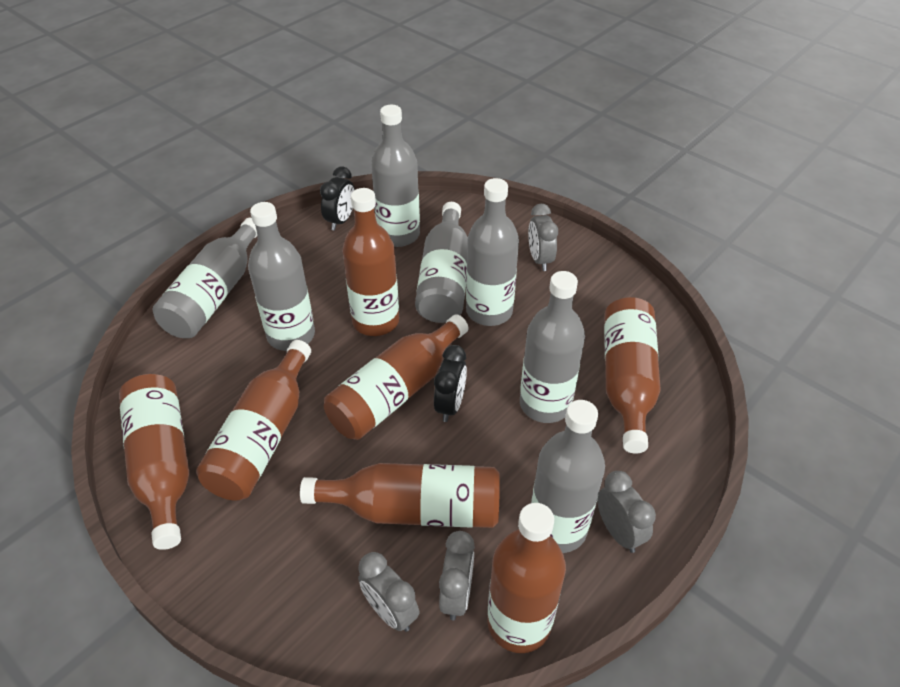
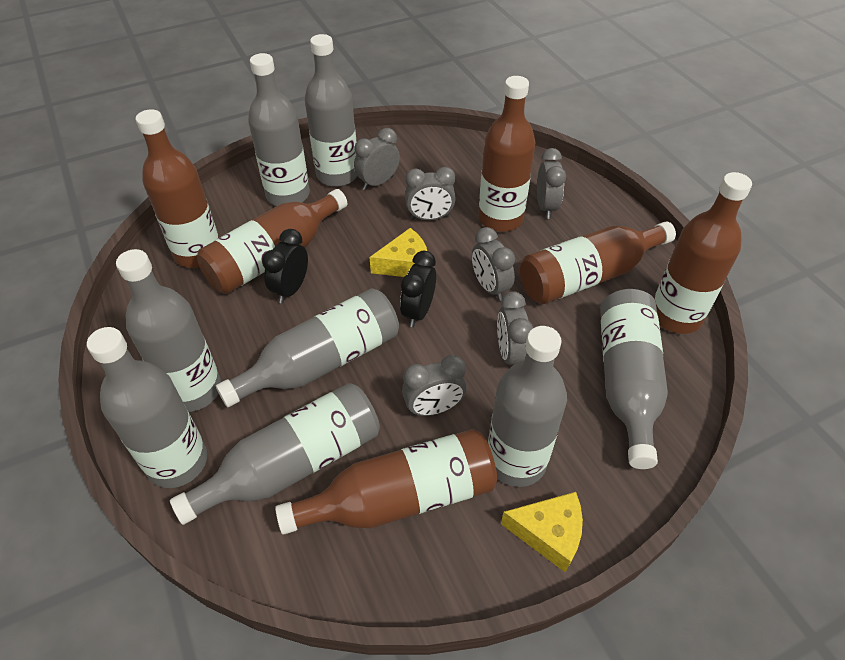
brown bottle: 7 -> 6
grey bottle: 7 -> 8
grey clock: 4 -> 6
yellow cheese: 0 -> 2

